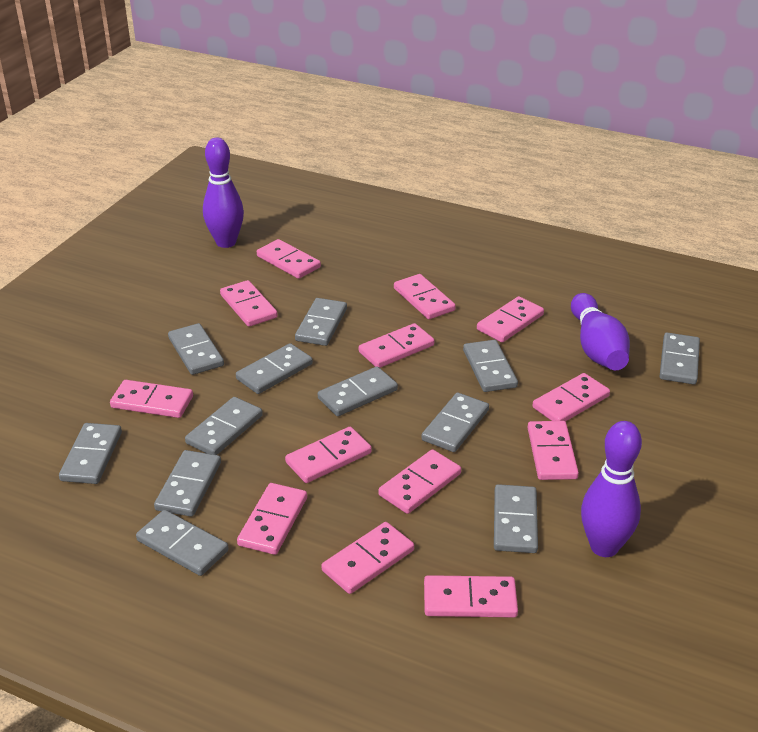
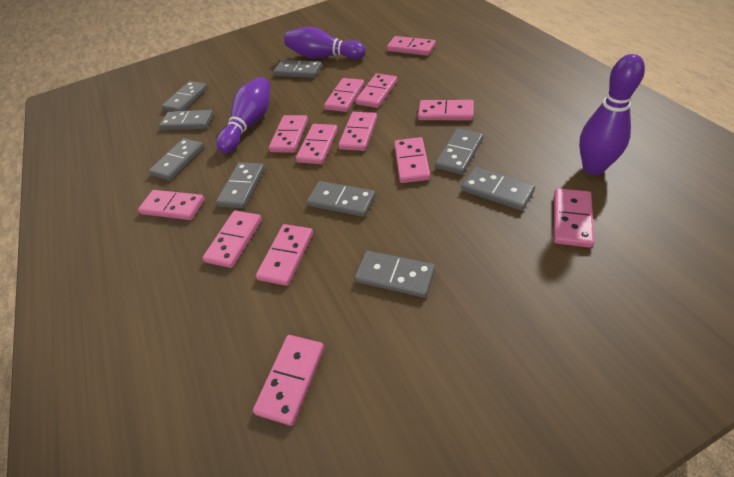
grey domino: 12 -> 9

